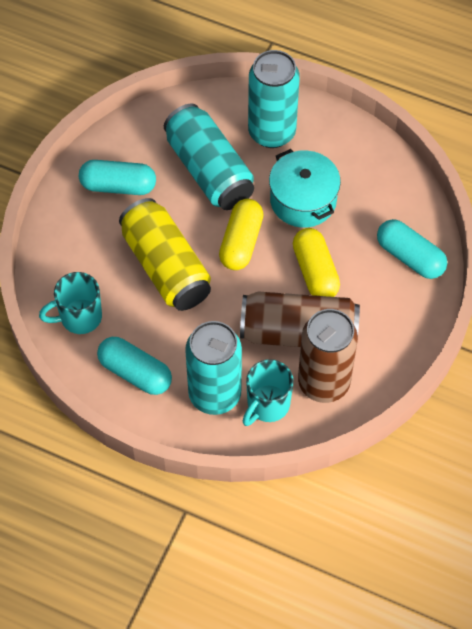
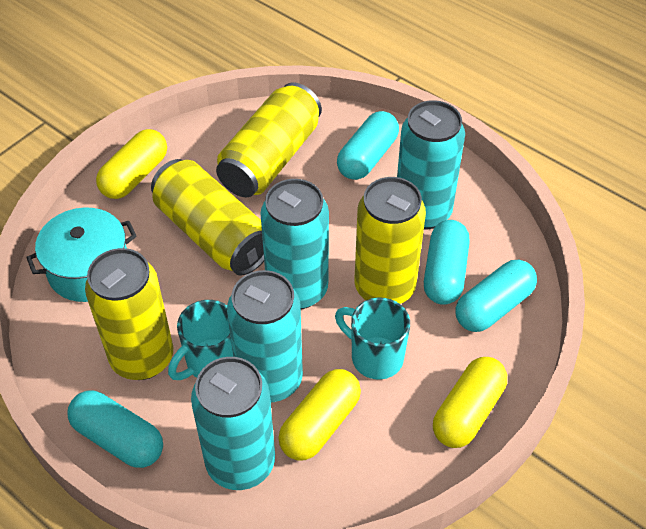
brown can: 2 -> 0
turquoise can: 3 -> 4
turquoise capsule: 3 -> 4
yellow can: 1 -> 4
yellow capsule: 2 -> 3

